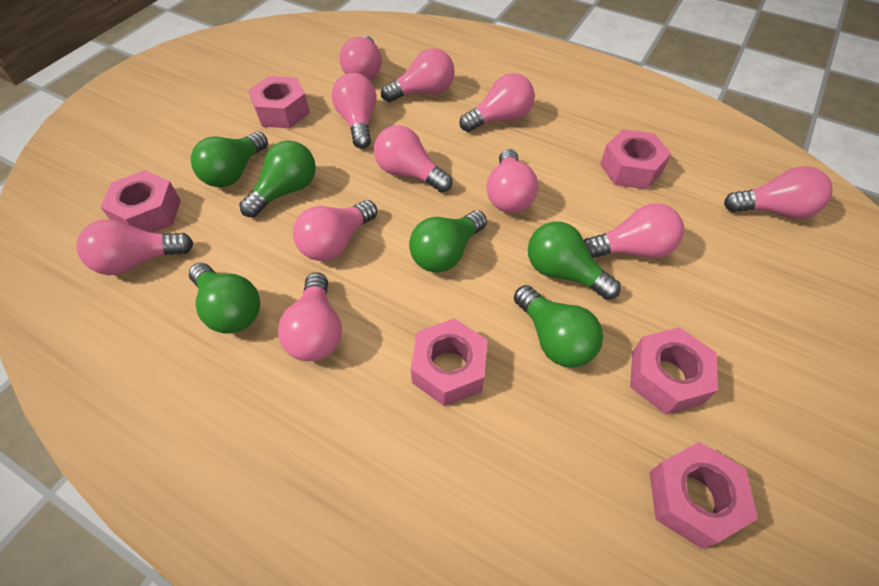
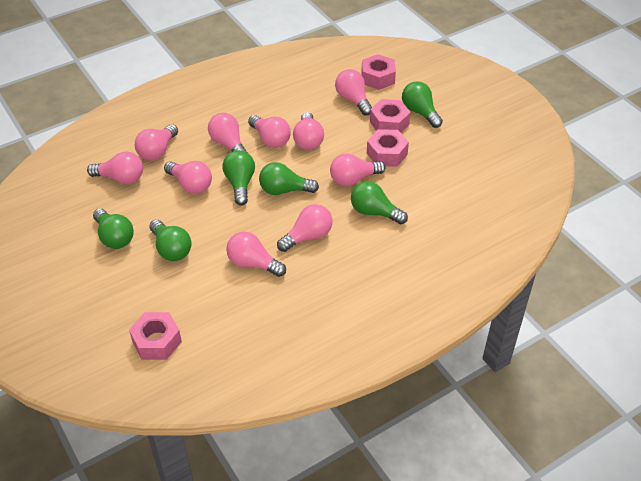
pink light bulb: 11 -> 10
pink nut: 6 -> 4

